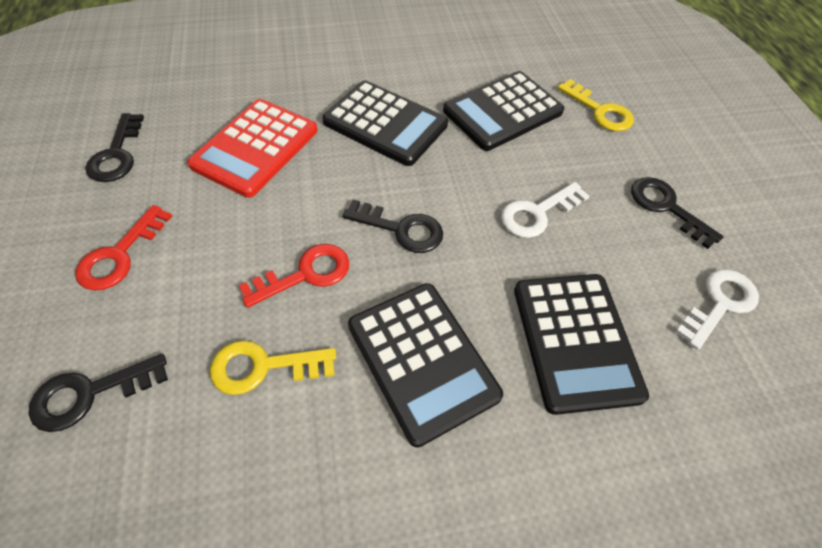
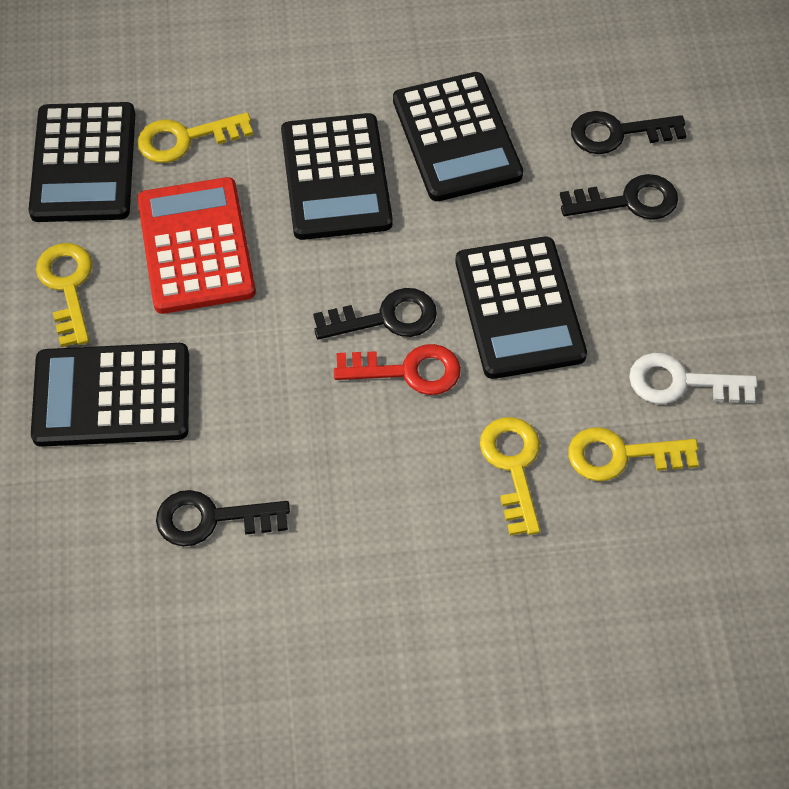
black calculator: 4 -> 5
red key: 2 -> 1
white key: 2 -> 1
yellow key: 2 -> 4

